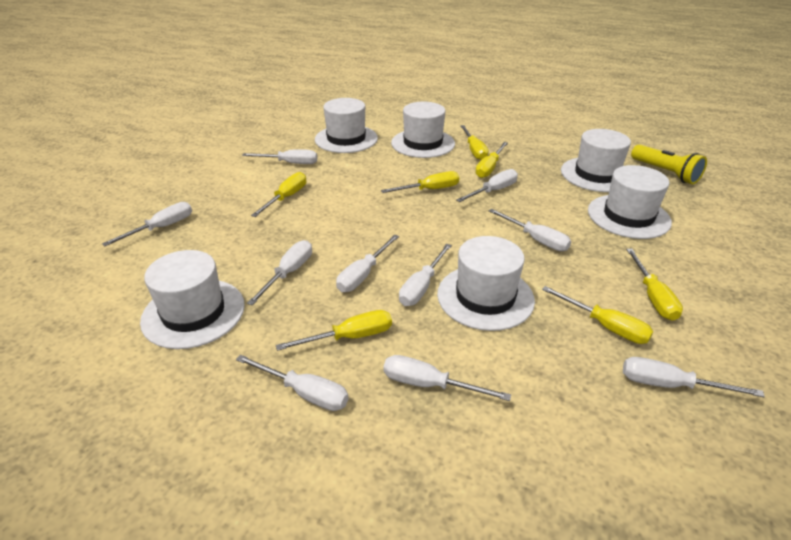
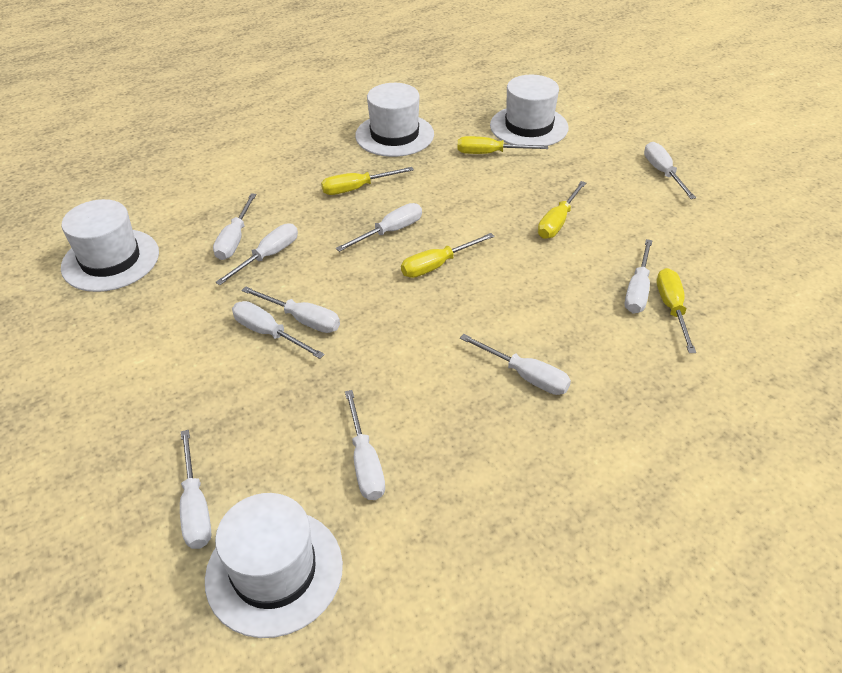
white hat: 6 -> 4
yellow flashlight: 1 -> 0
yellow screwdriver: 7 -> 5

